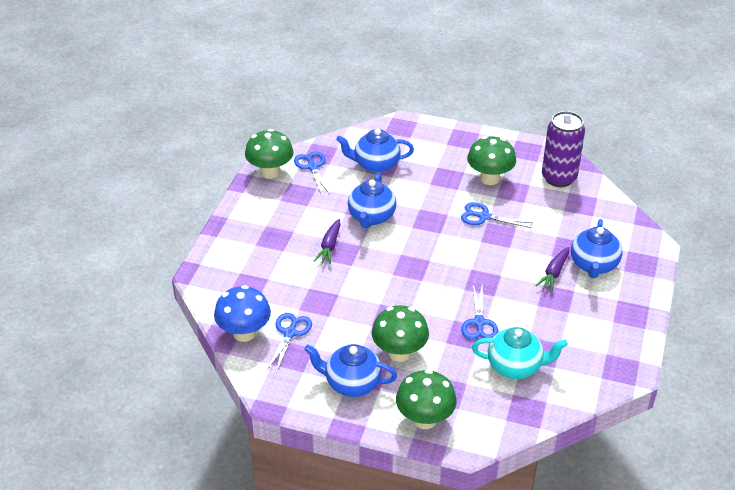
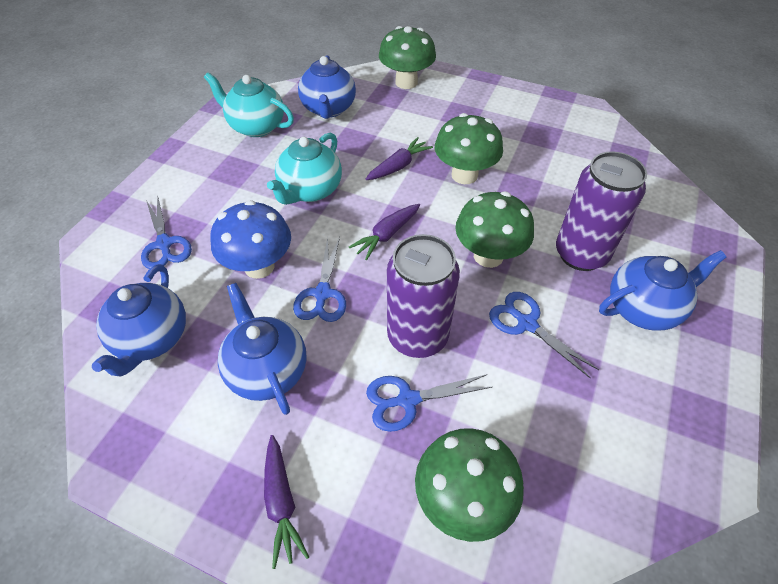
purple can: 1 -> 2
purple carrot: 2 -> 3
turquoise teapot: 1 -> 2

